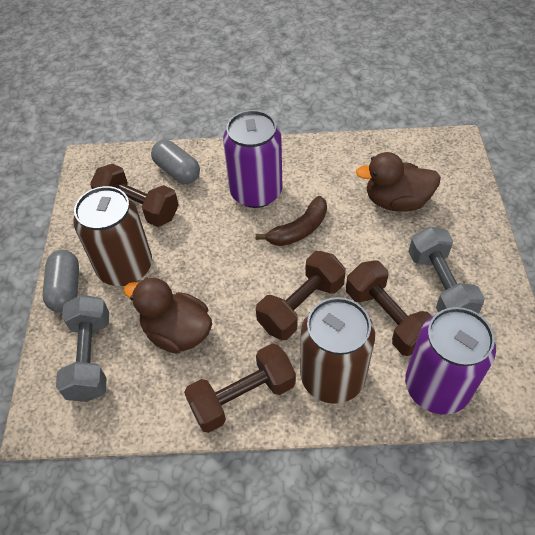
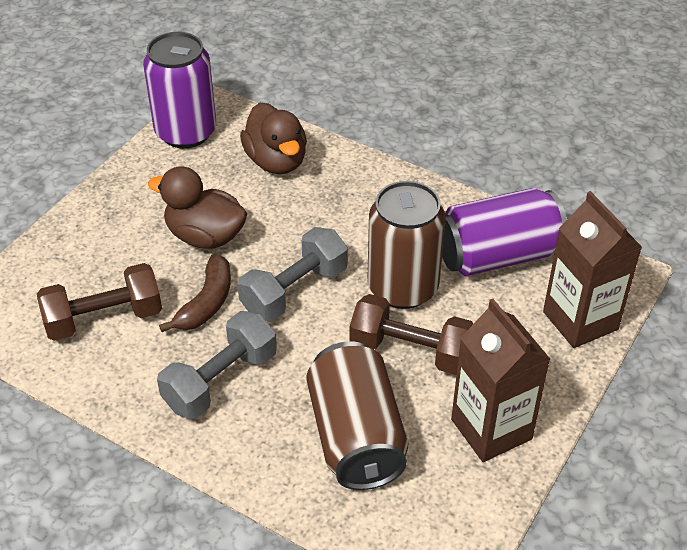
brown carton: 0 -> 2
brown dumbbell: 4 -> 2
grey capsule: 2 -> 0

